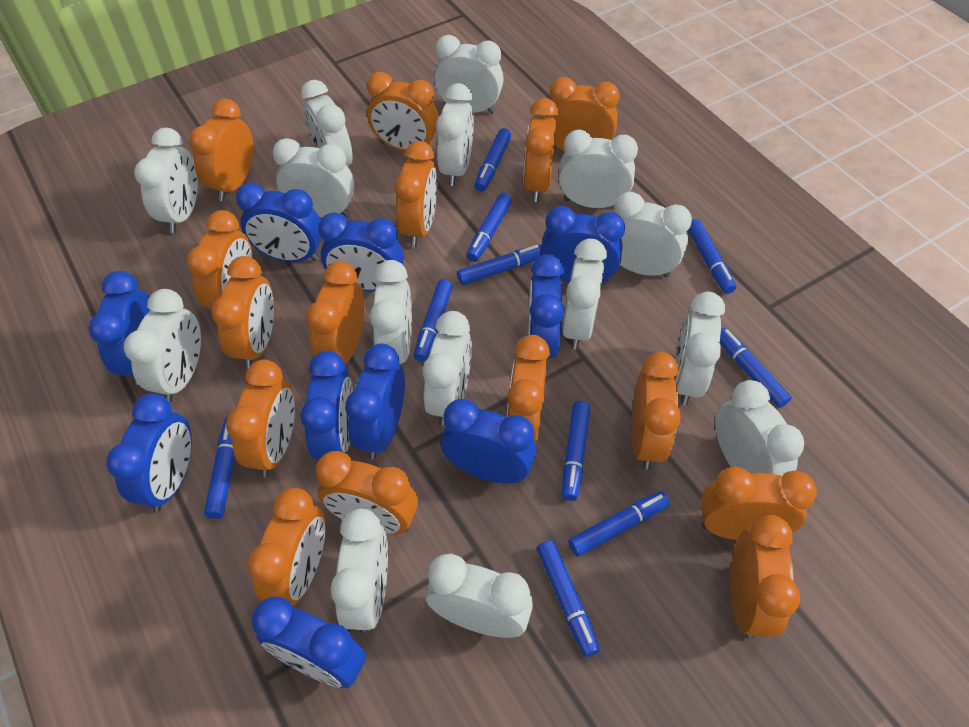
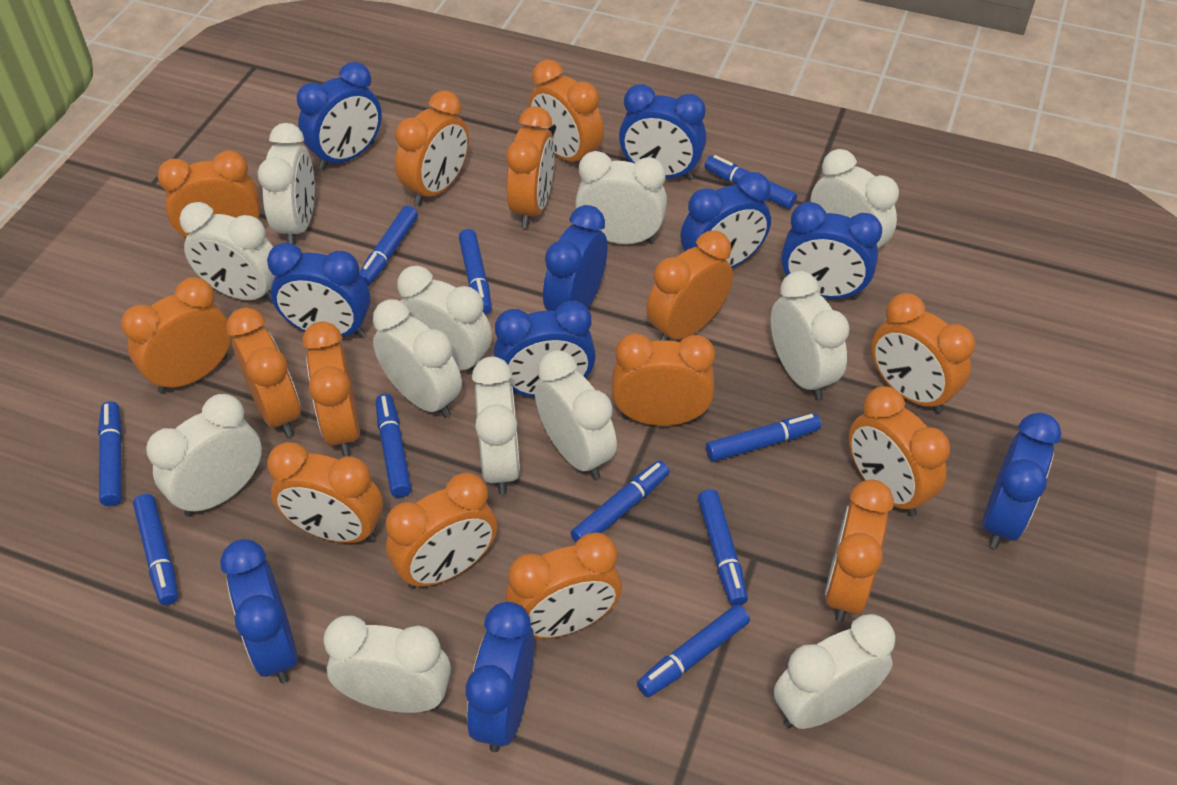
white clock: 15 -> 12

